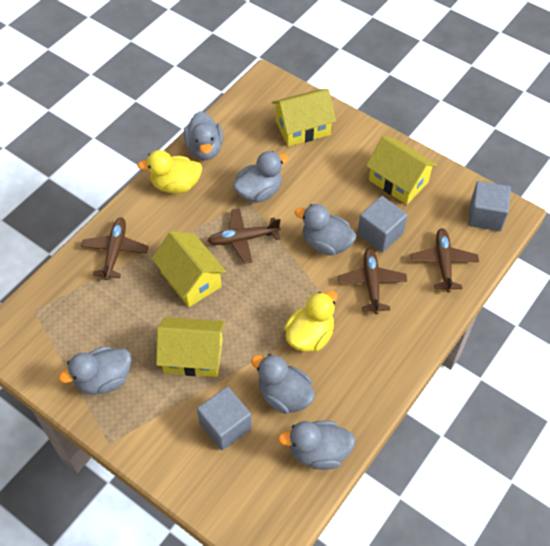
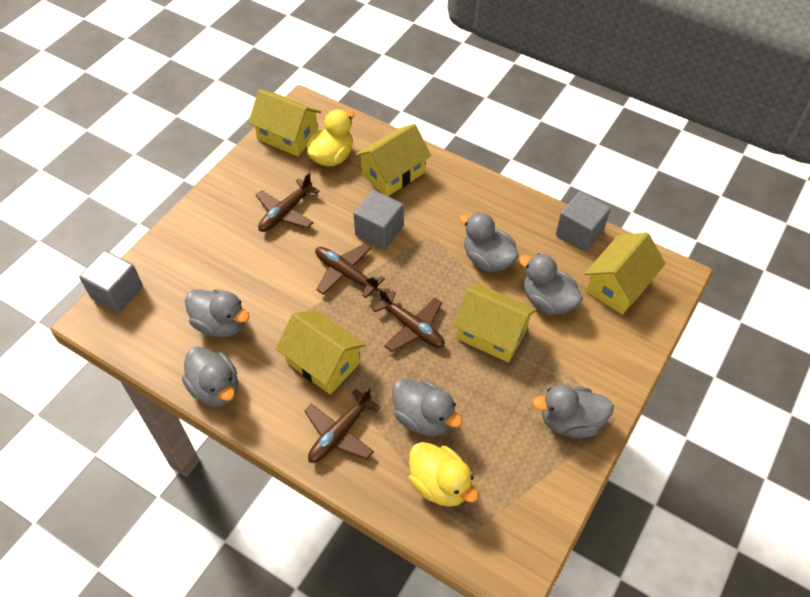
yellow house: 4 -> 5

